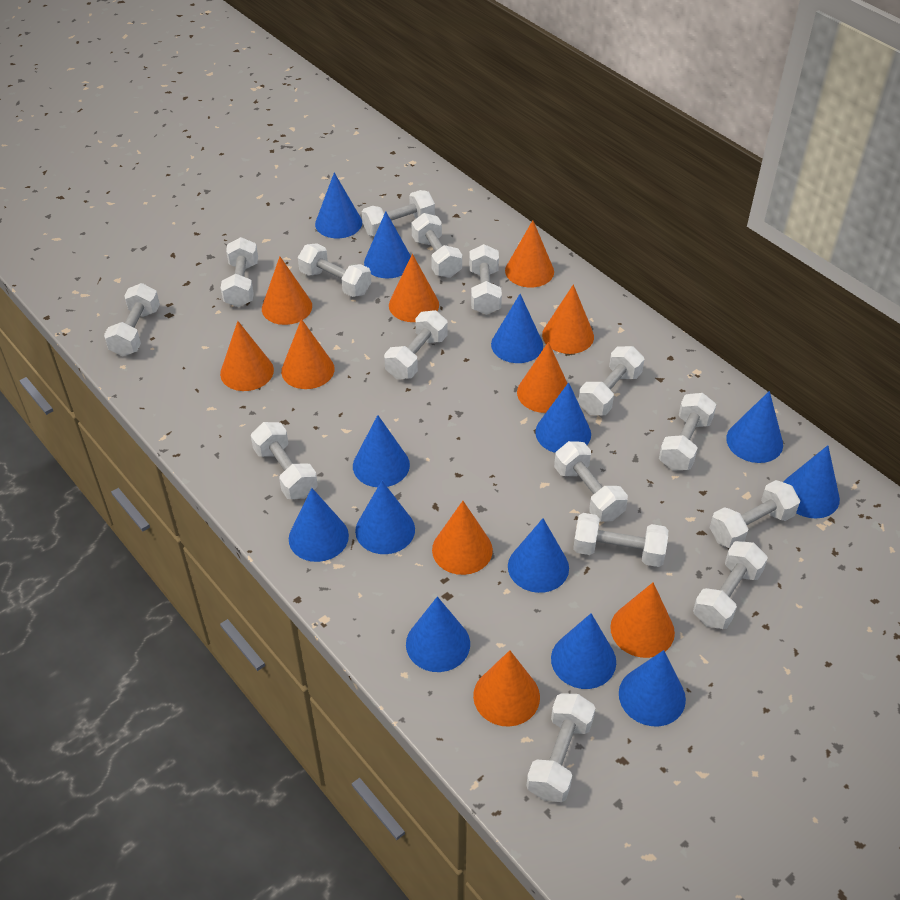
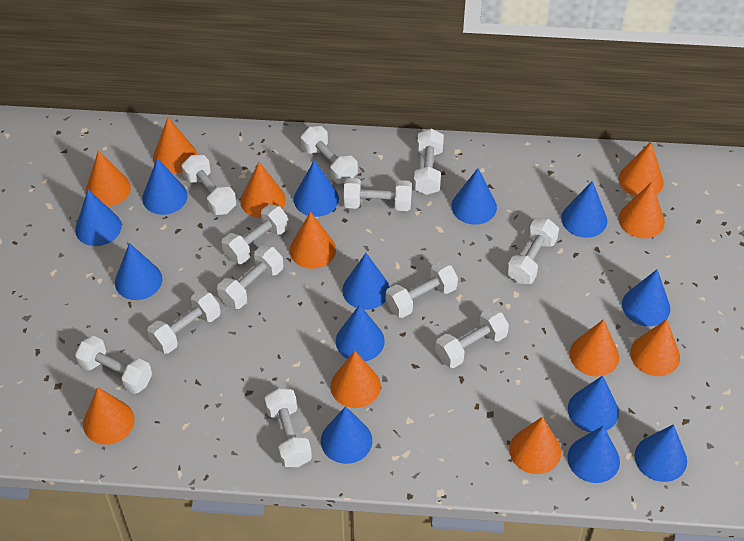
orange cone: 10 -> 11
white dumbbell: 15 -> 12

